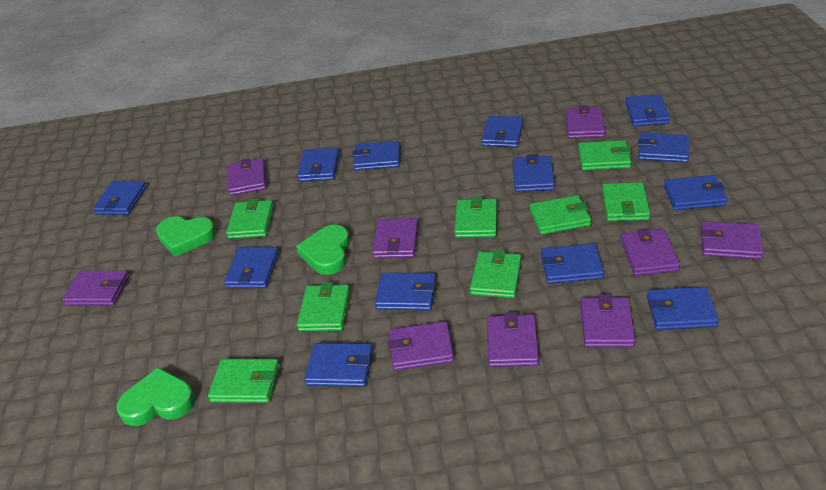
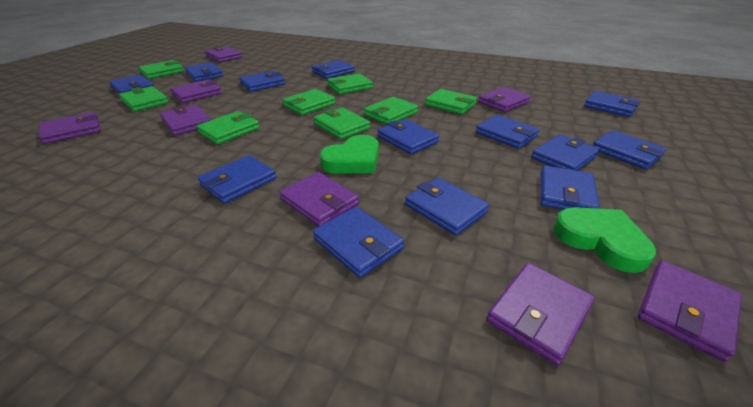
green heart: 3 -> 2
purple wallet: 9 -> 8

